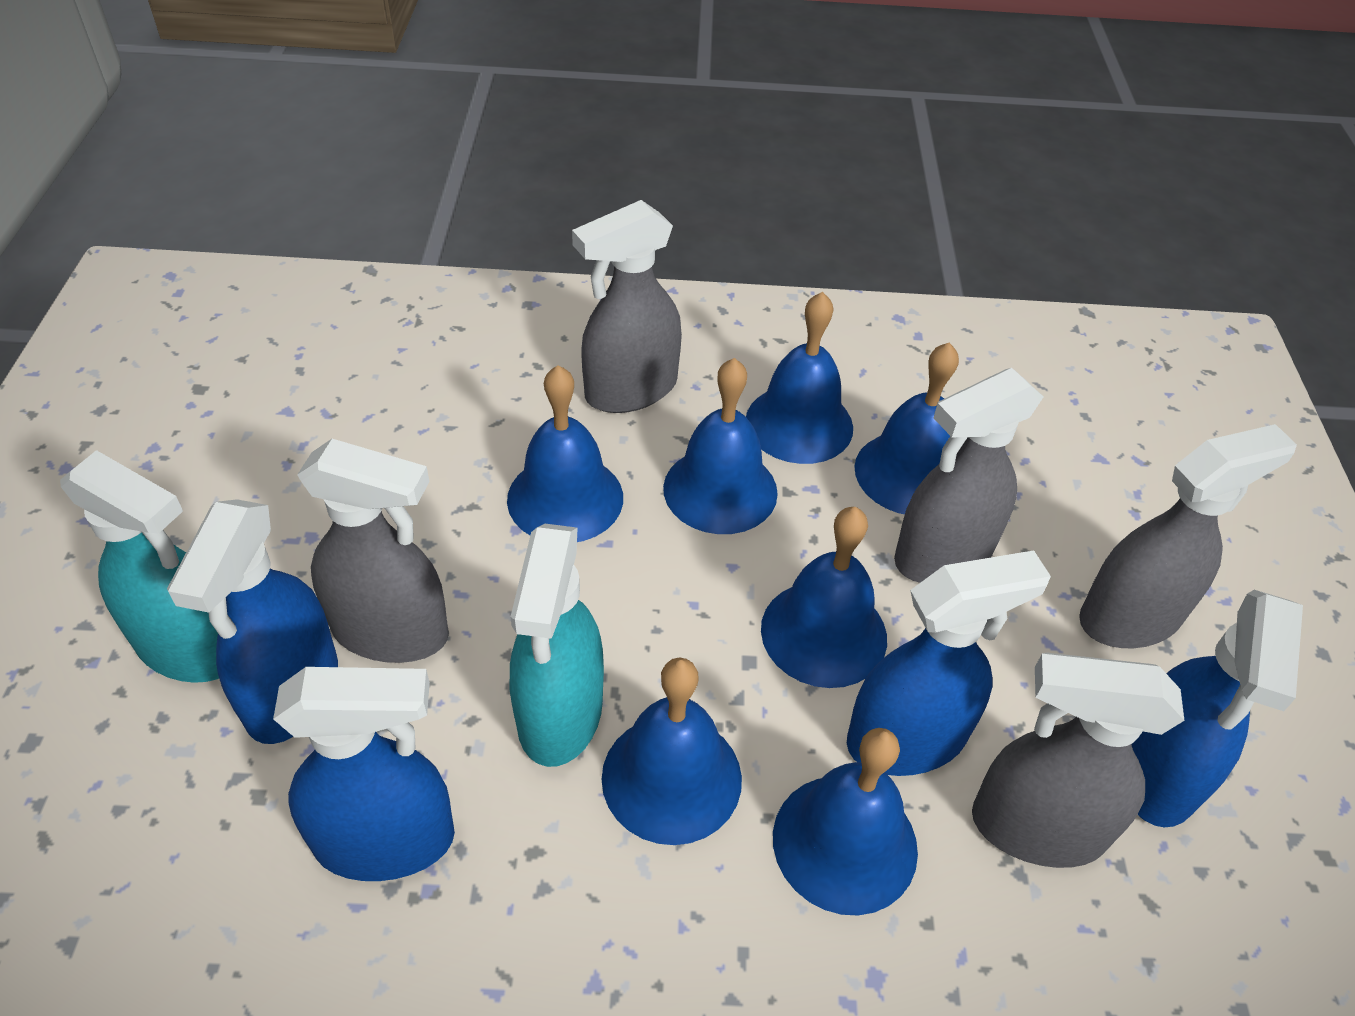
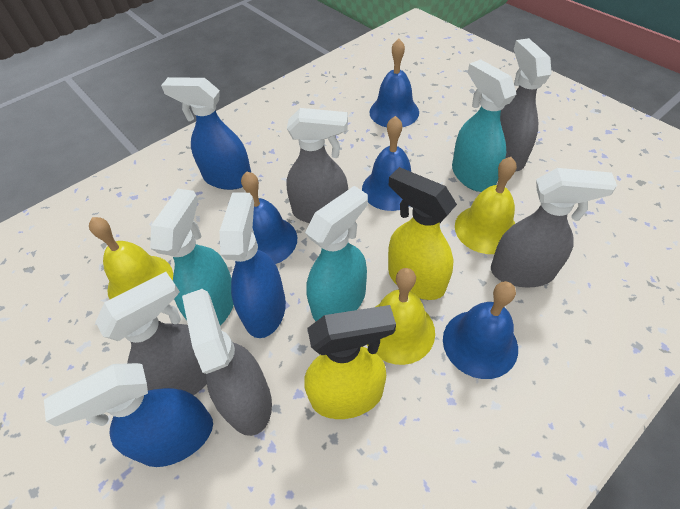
blue bell: 7 -> 4
blue spray bottle: 4 -> 3
turquoise spray bottle: 2 -> 3
yellow bell: 0 -> 3
yellow spray bottle: 0 -> 2

